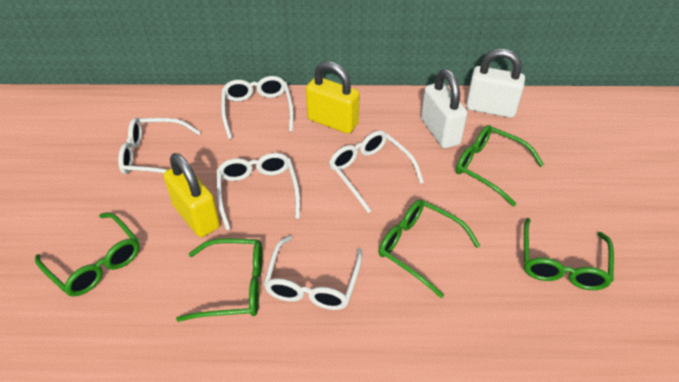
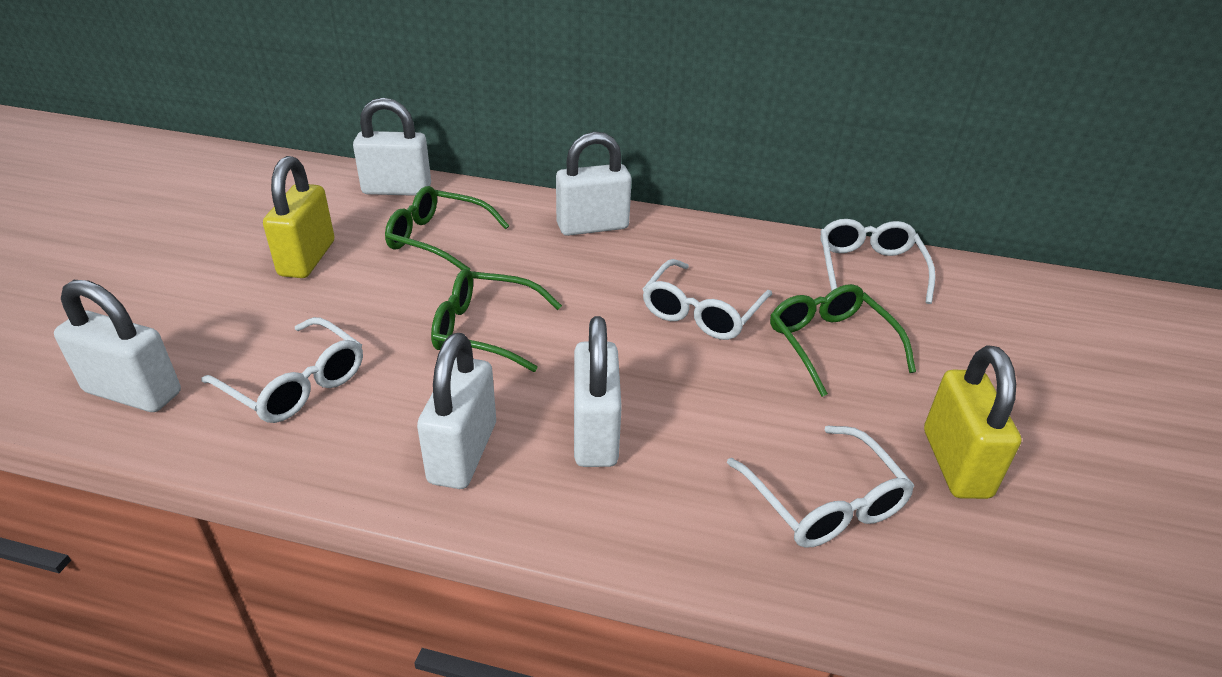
green glasses: 5 -> 3
white glasses: 5 -> 4
white padlock: 2 -> 5

